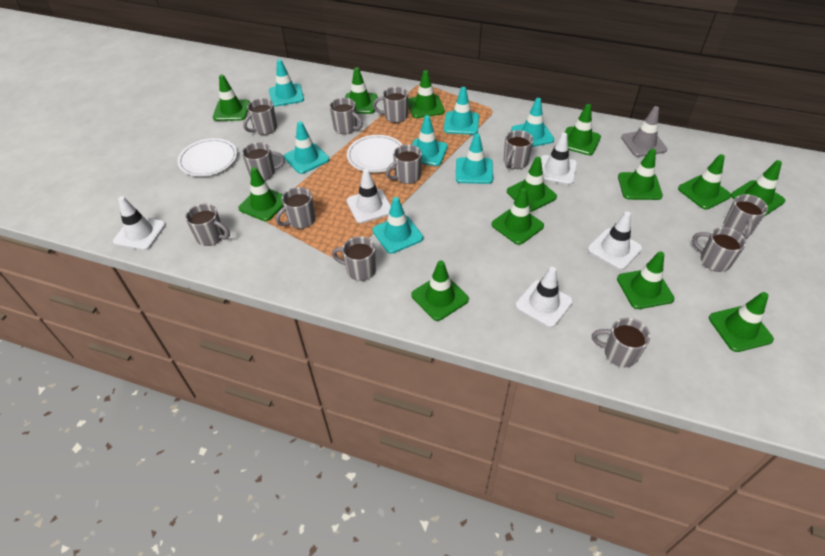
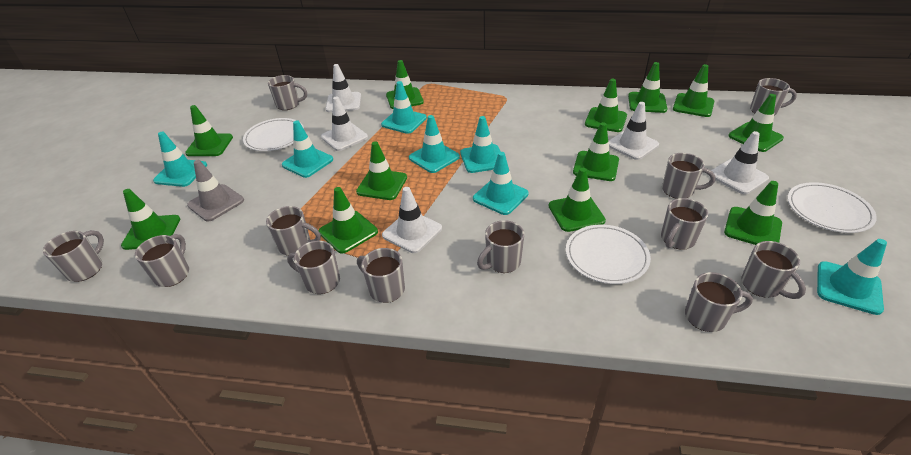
green traffic cone: 13 -> 12
white plate: 2 -> 3

